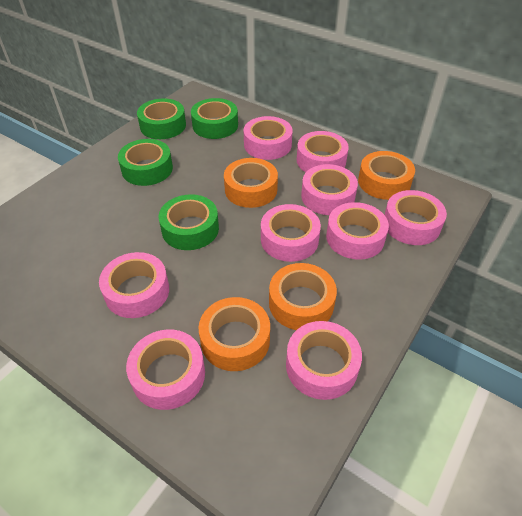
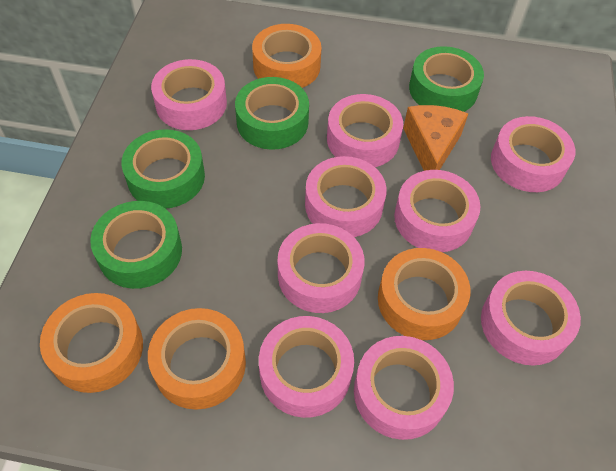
orange cheese: 0 -> 1

